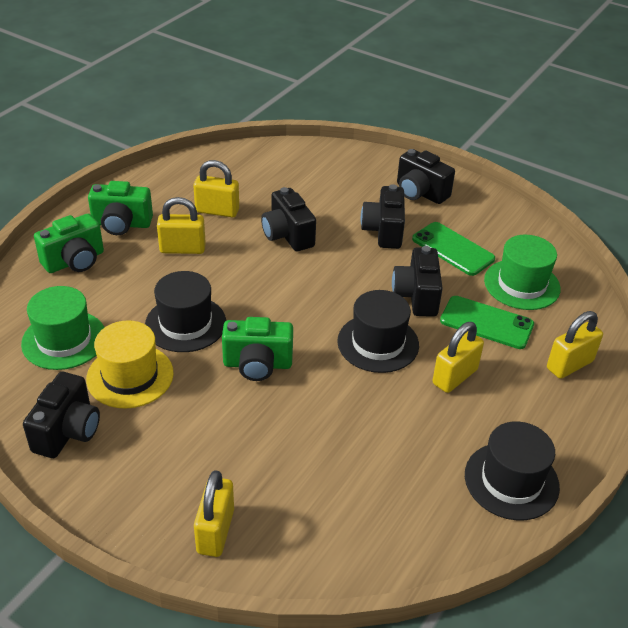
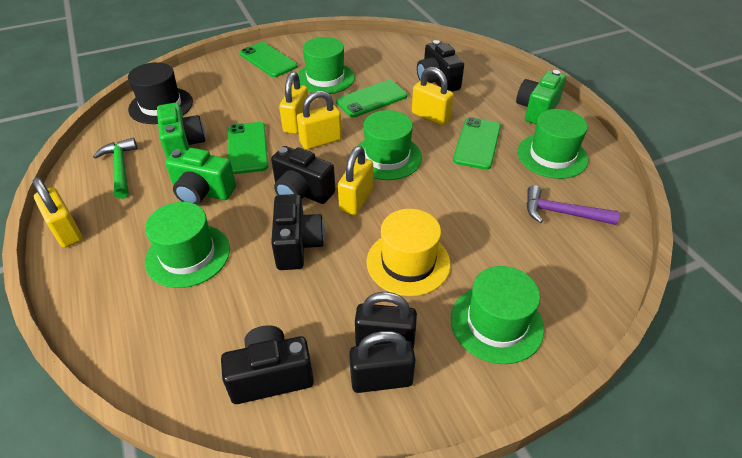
black camera: 5 -> 4
black hat: 3 -> 1
black padlock: 0 -> 2
green hammer: 0 -> 1
green hat: 2 -> 5
green phone: 2 -> 4
purple hammer: 0 -> 1

